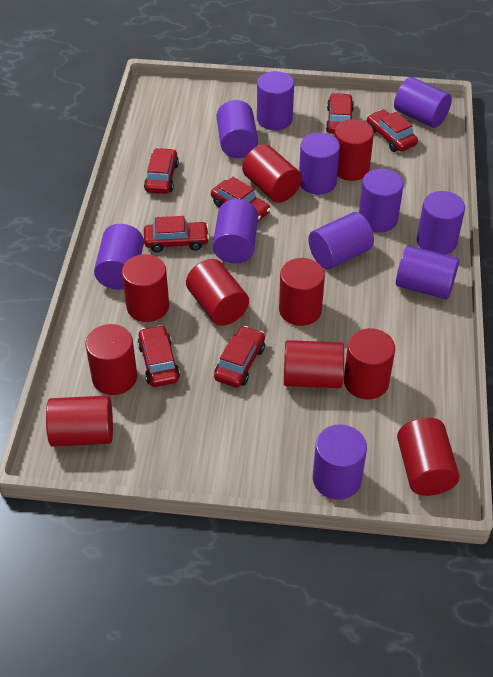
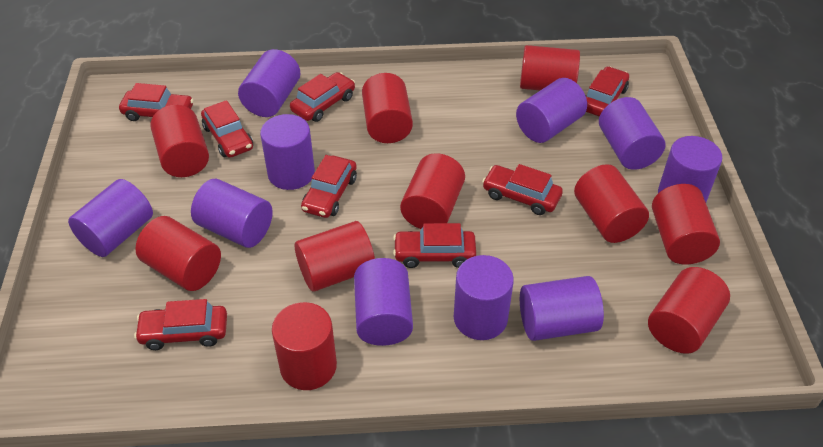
purple cylinder: 11 -> 10
red car: 7 -> 8

